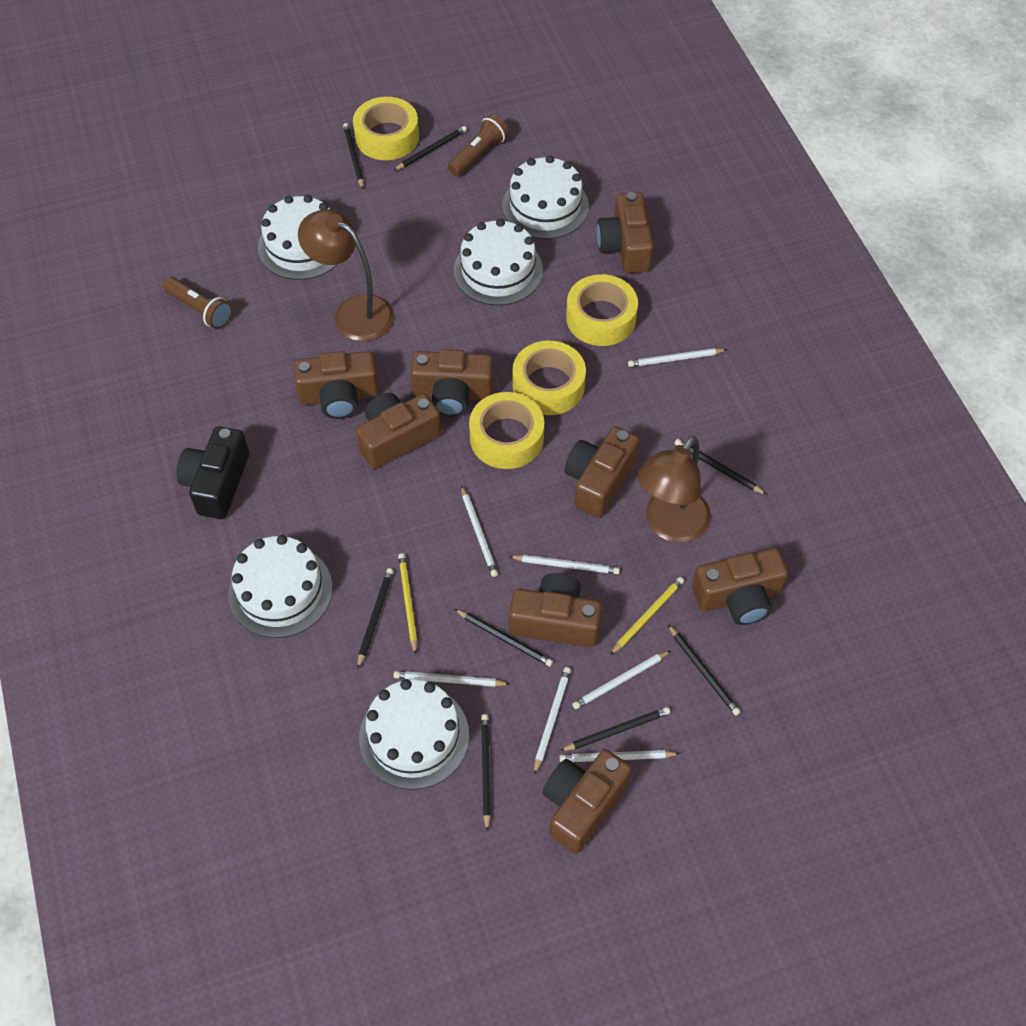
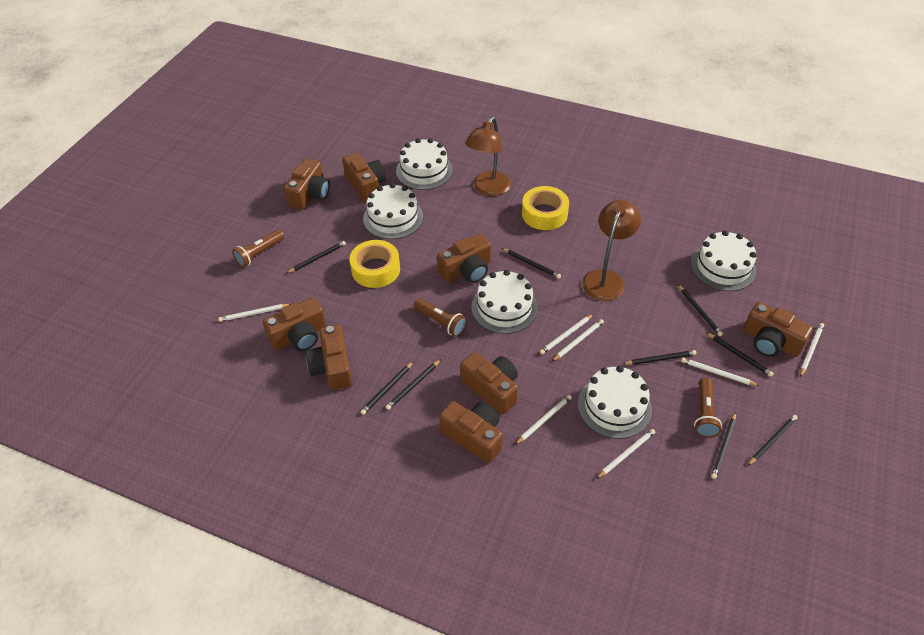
black camera: 1 -> 0
black pencil: 8 -> 9
brown flashlight: 2 -> 3
yellow pencil: 2 -> 0
yellow tape: 4 -> 2

